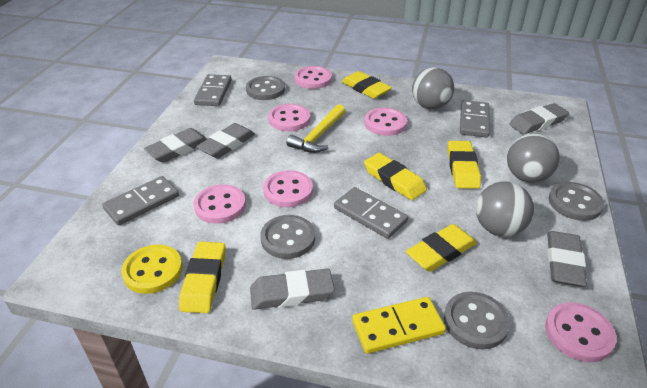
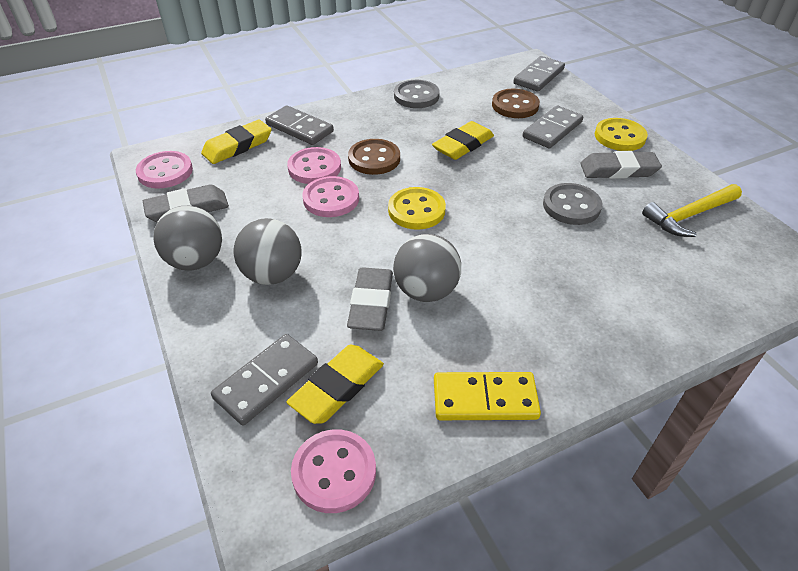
brown button: 0 -> 2
grey button: 4 -> 2
grey eraser: 5 -> 3
pink button: 6 -> 4
yellow button: 1 -> 2
yellow eraser: 5 -> 3

